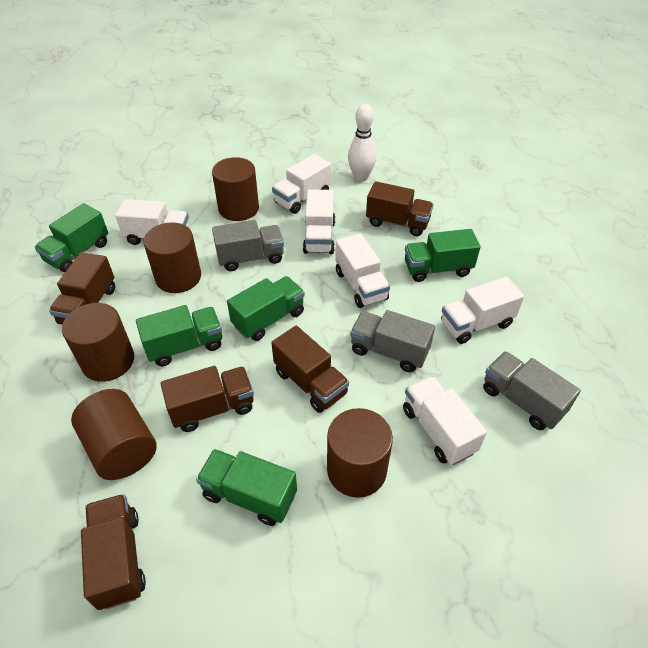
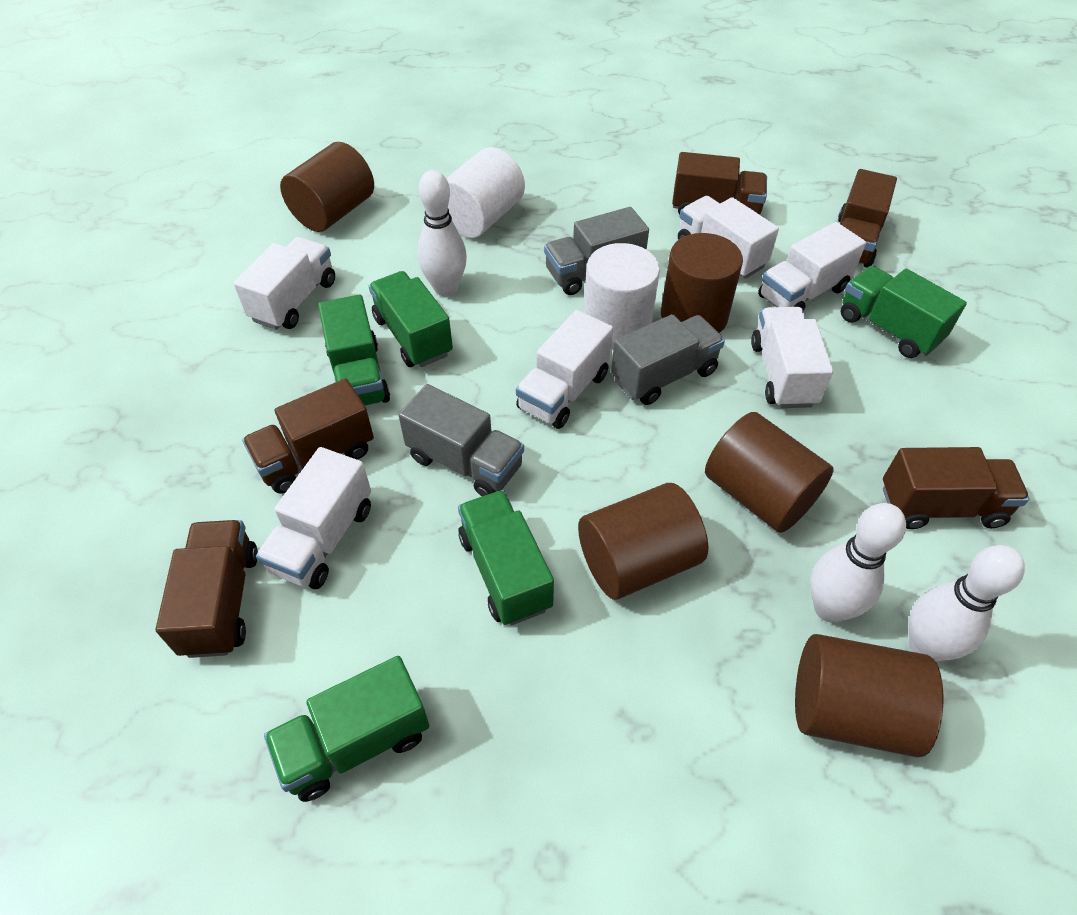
white bowling pin: 1 -> 3
white cylinder: 0 -> 2

